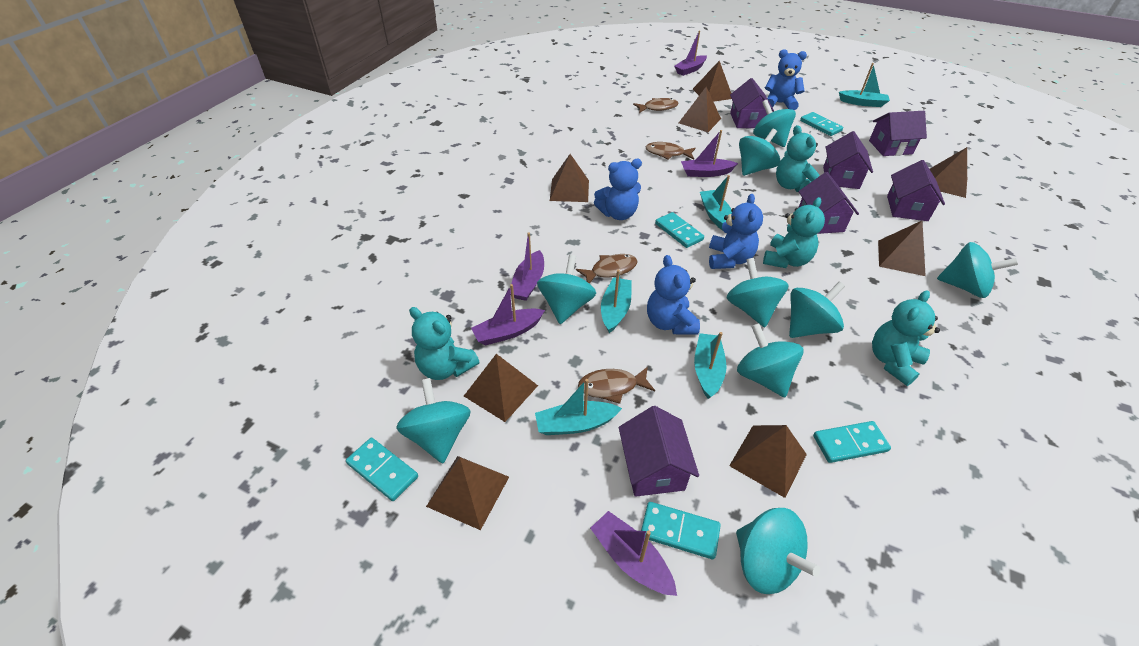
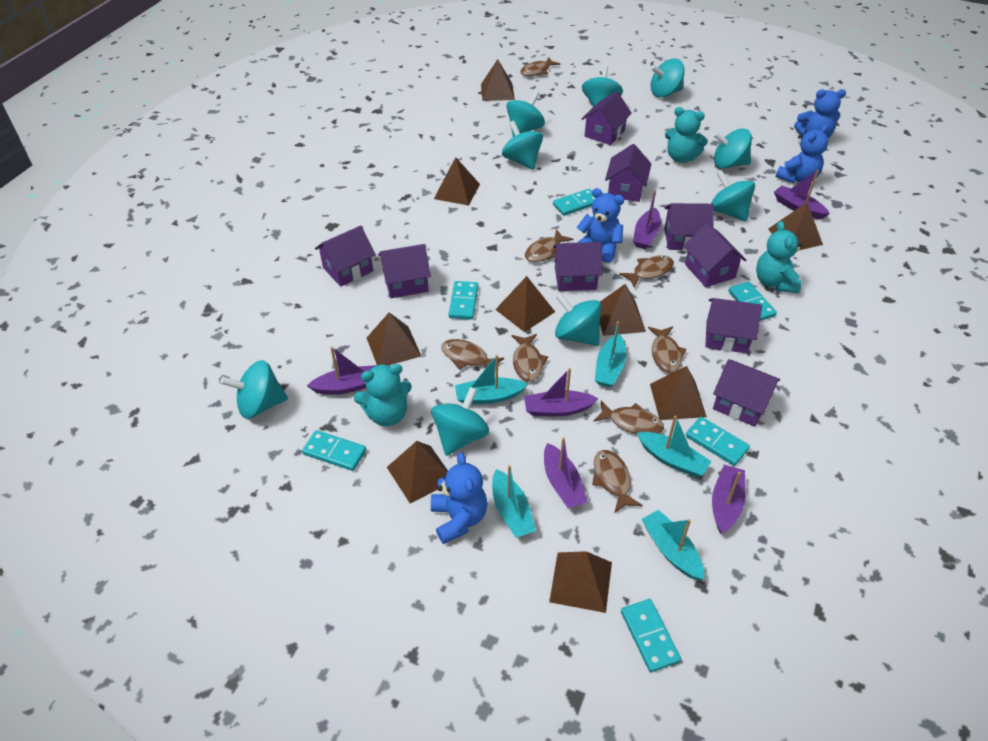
brown fish: 4 -> 8
brown pyramid: 8 -> 9
purple boat: 5 -> 6
purple house: 6 -> 9
turquoise domino: 5 -> 6
turquoise teddy bear: 4 -> 3

